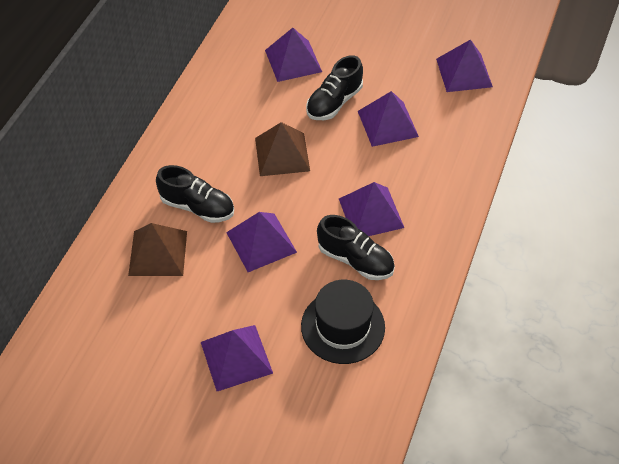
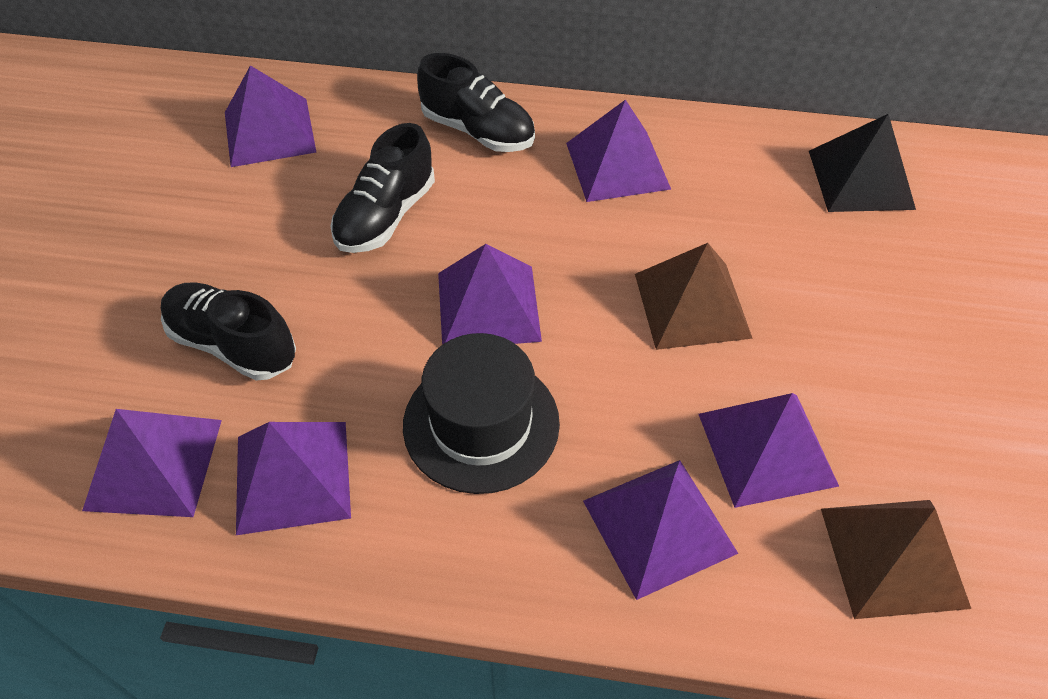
black pyramid: 0 -> 1
purple pyramid: 6 -> 7

